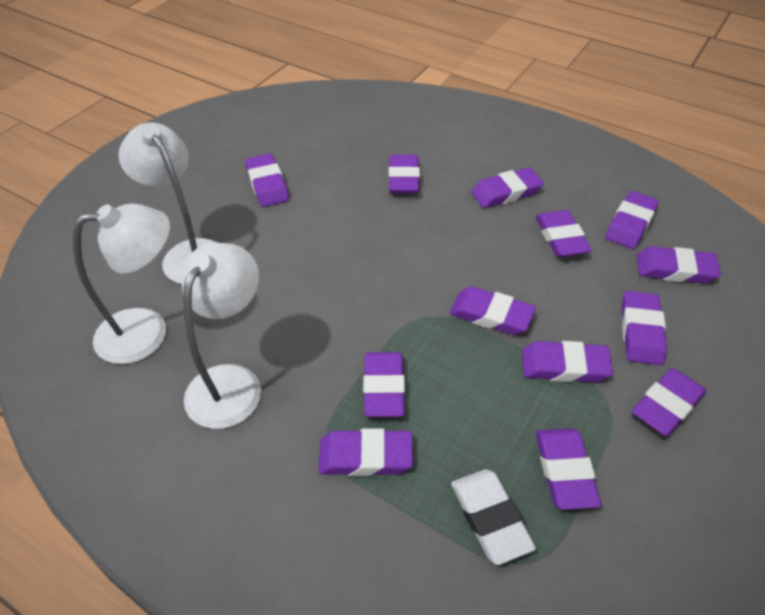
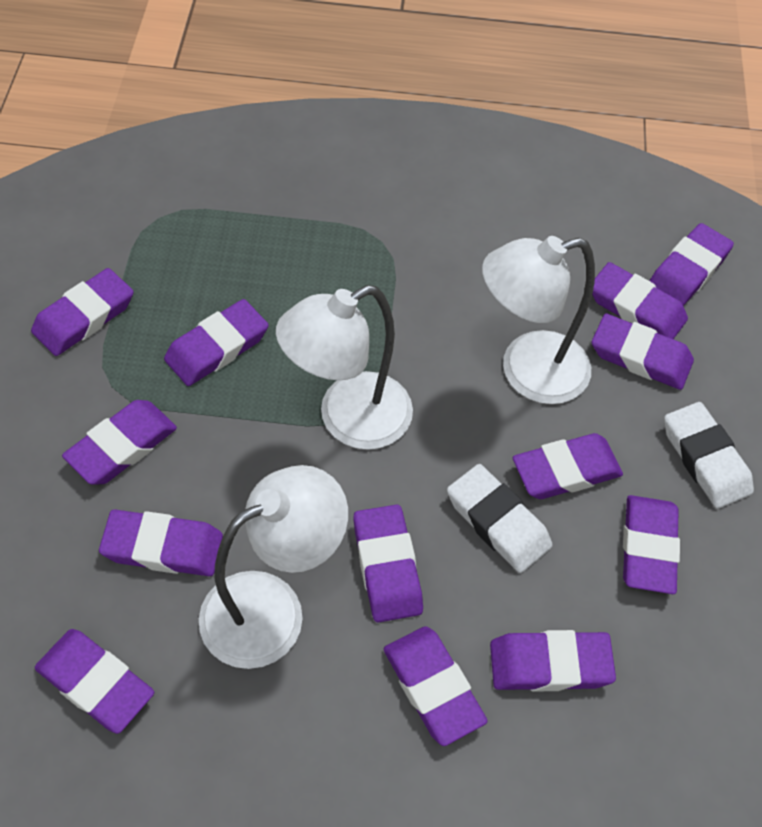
white eraser: 1 -> 2

